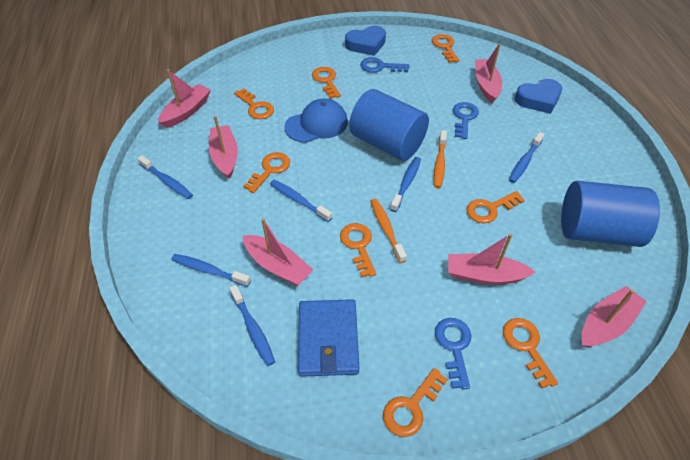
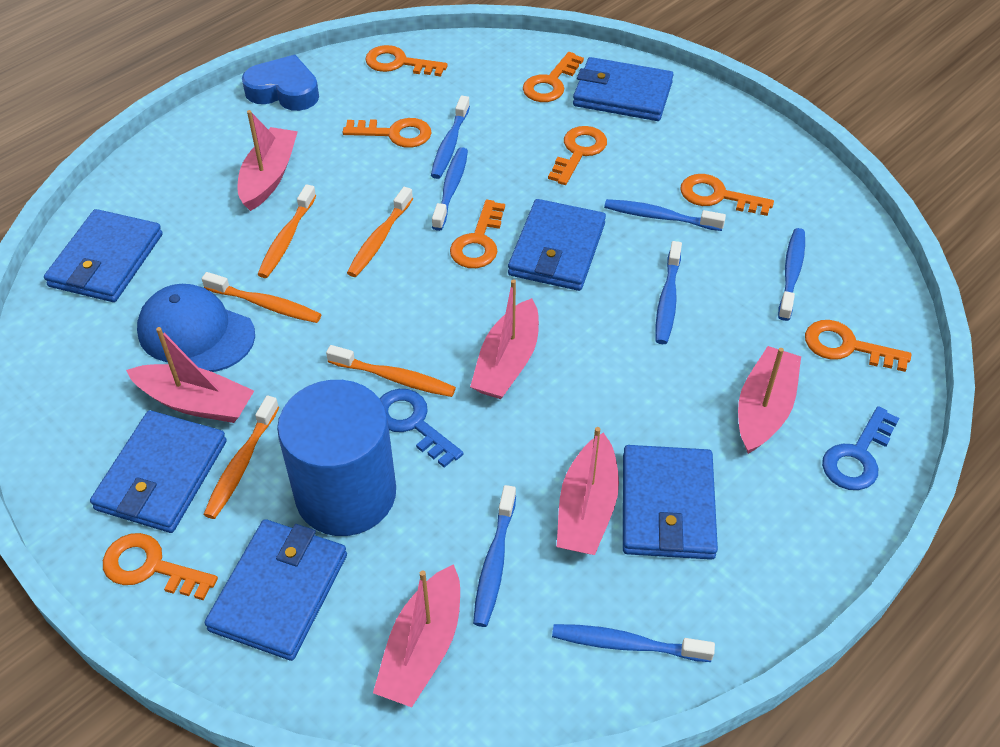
blue cylinder: 2 -> 1
blue heart: 2 -> 1
blue key: 3 -> 2
blue toothbrush: 6 -> 7
blue wallet: 1 -> 6
orange toothbrush: 2 -> 5

